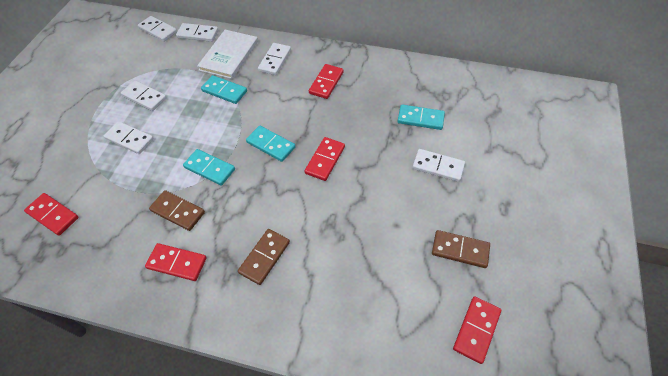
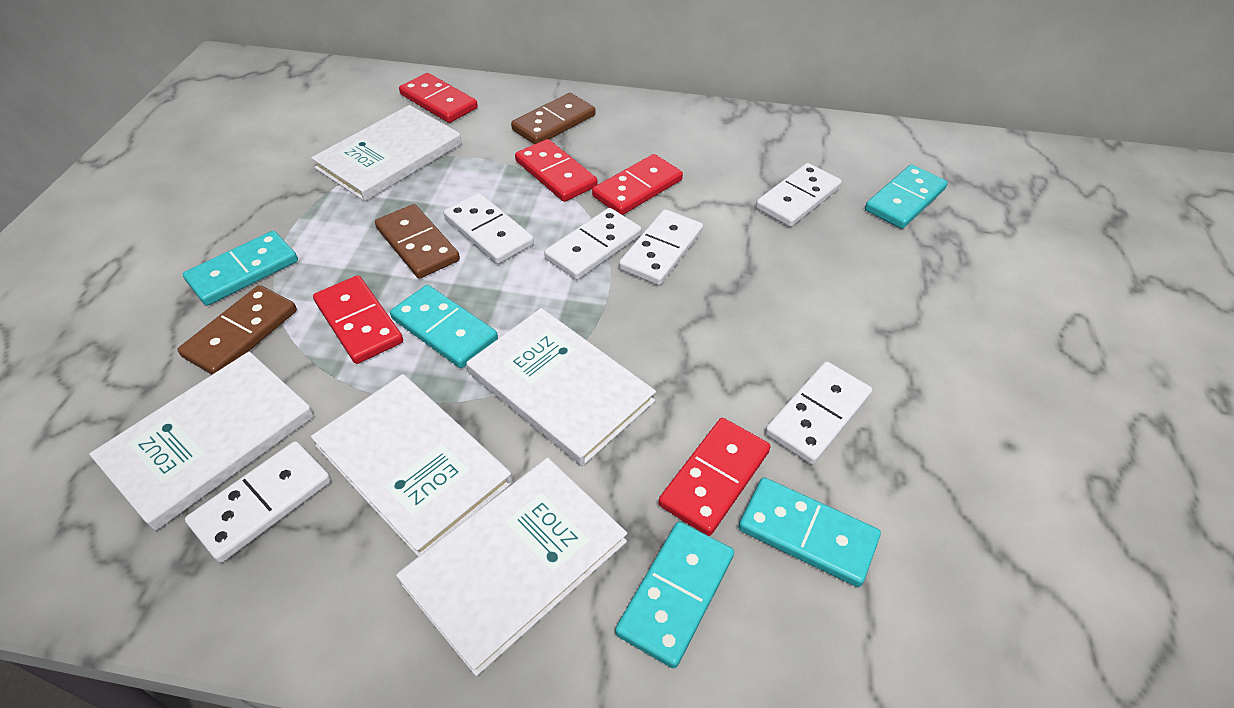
turquoise domino: 4 -> 5
white book: 1 -> 5

